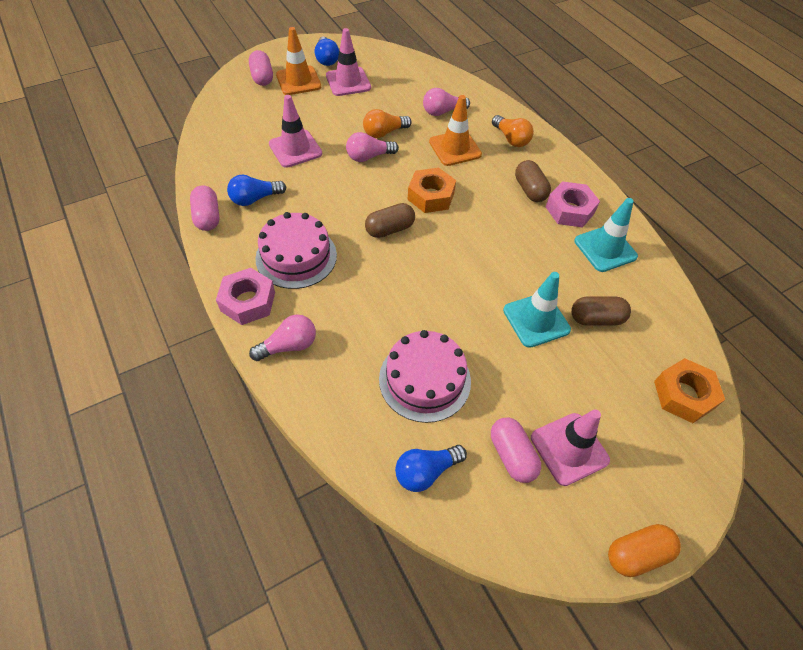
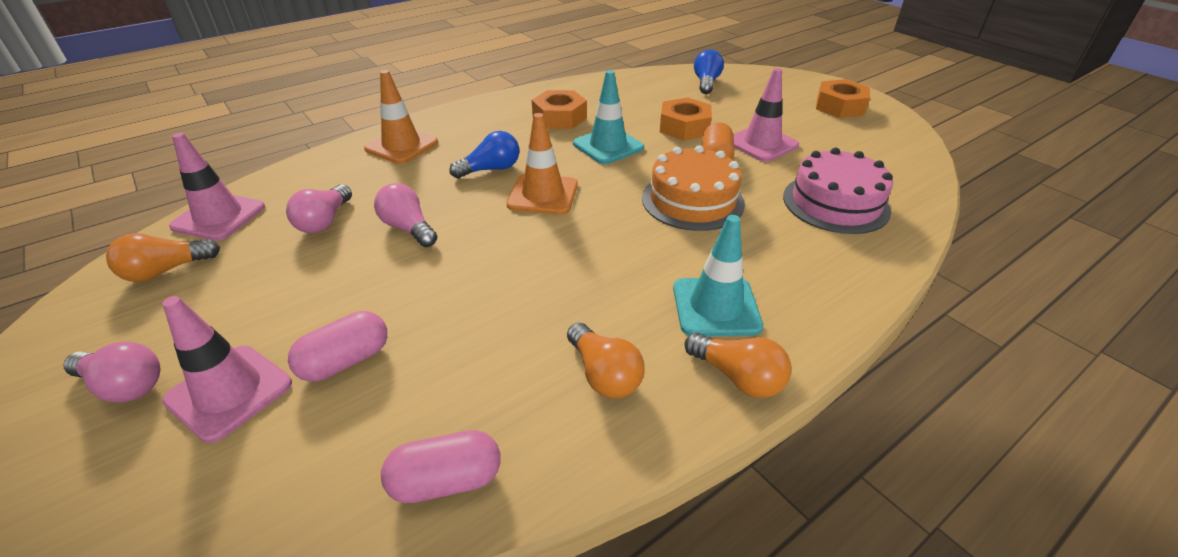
blue light bulb: 3 -> 2
brown capsule: 3 -> 0
orange cake: 0 -> 1
orange light bulb: 2 -> 3
orange nut: 2 -> 3
pink cake: 2 -> 1
pink capsule: 3 -> 2
pink nut: 2 -> 0

